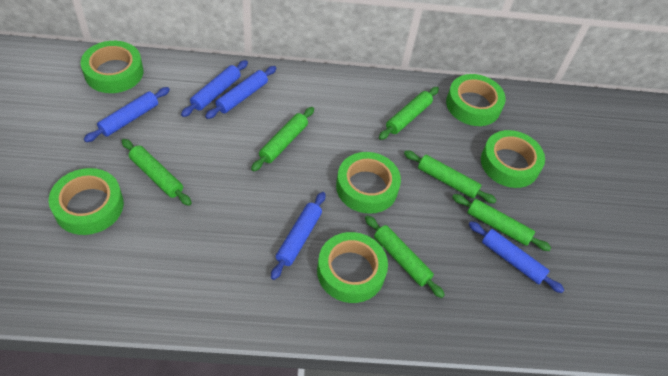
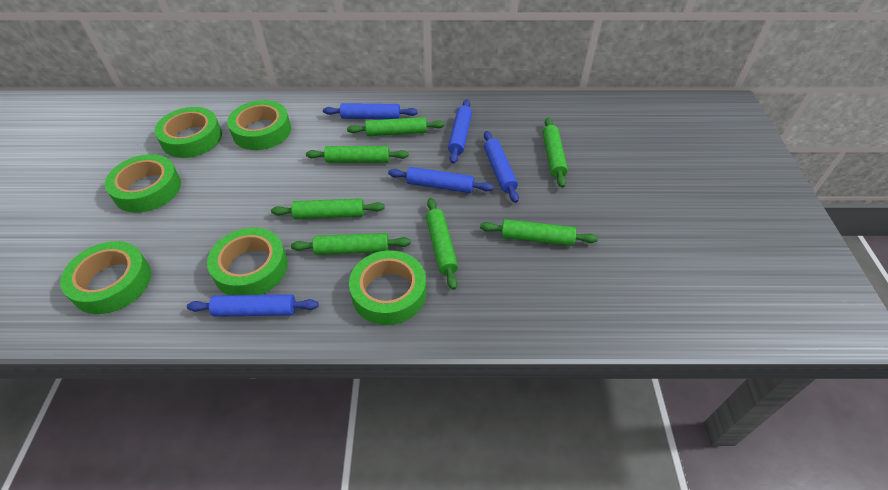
green rolling pin: 6 -> 7

